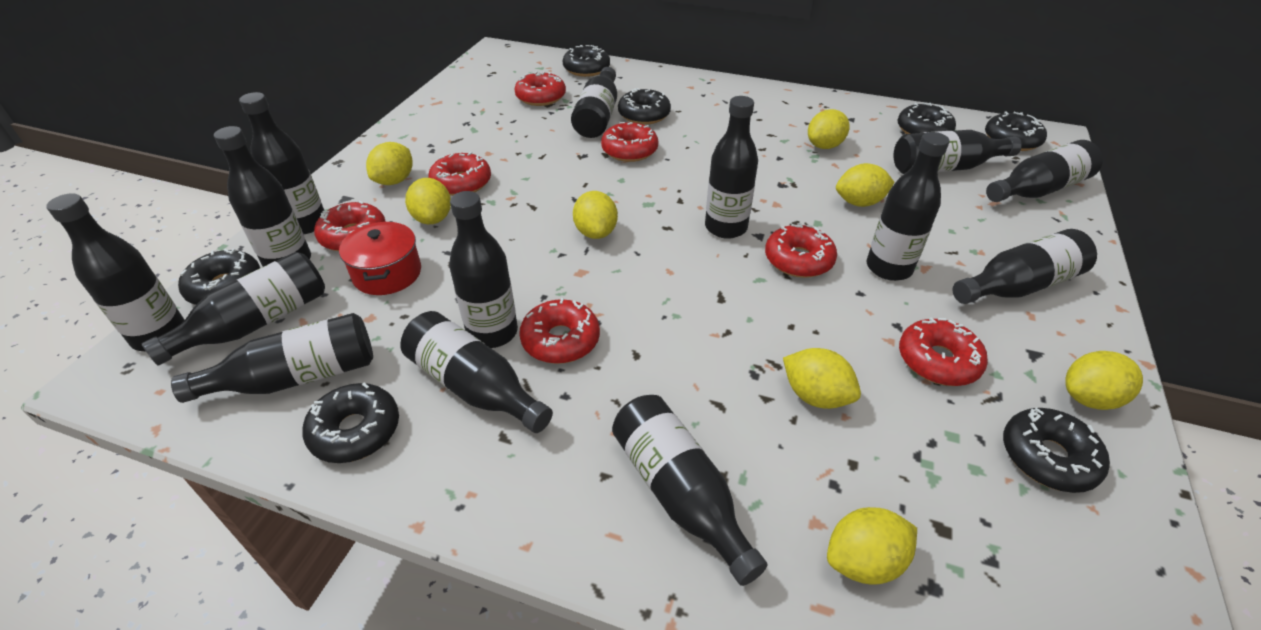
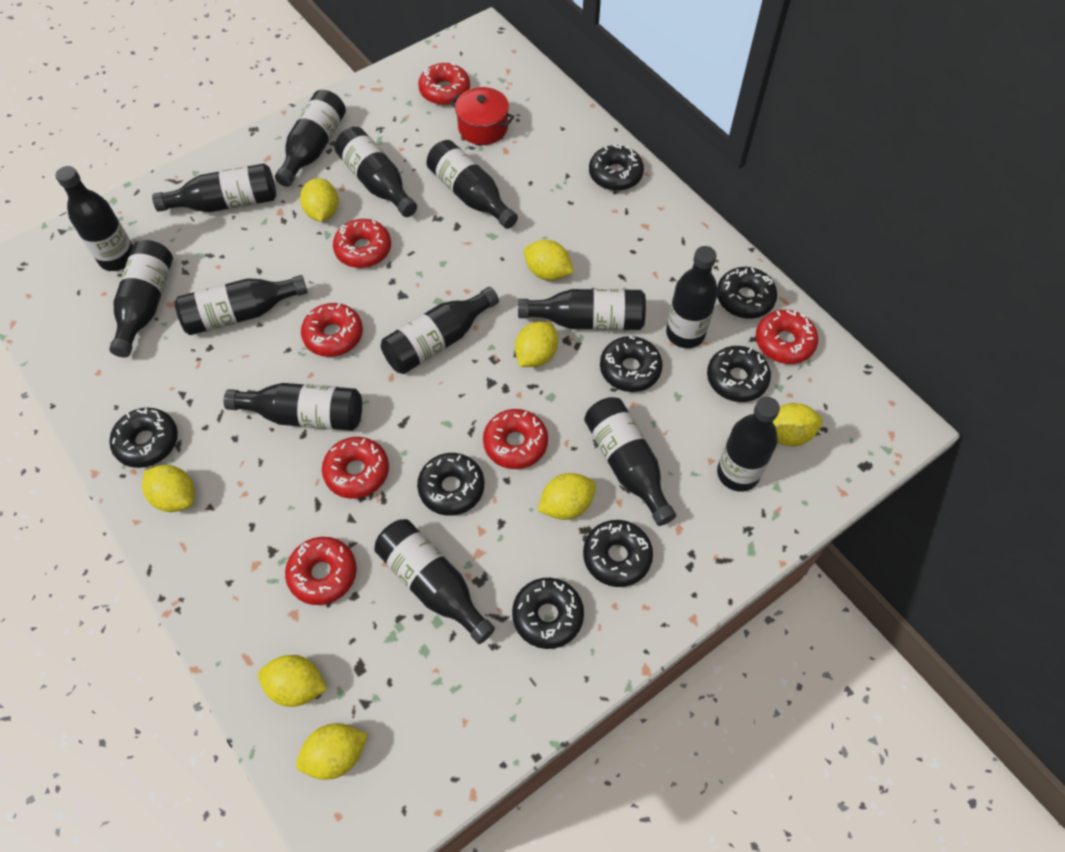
black donut: 7 -> 8

